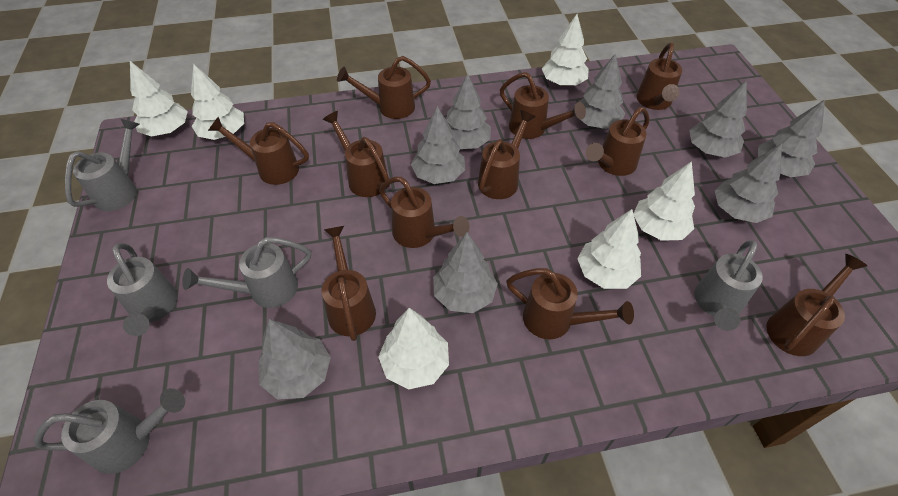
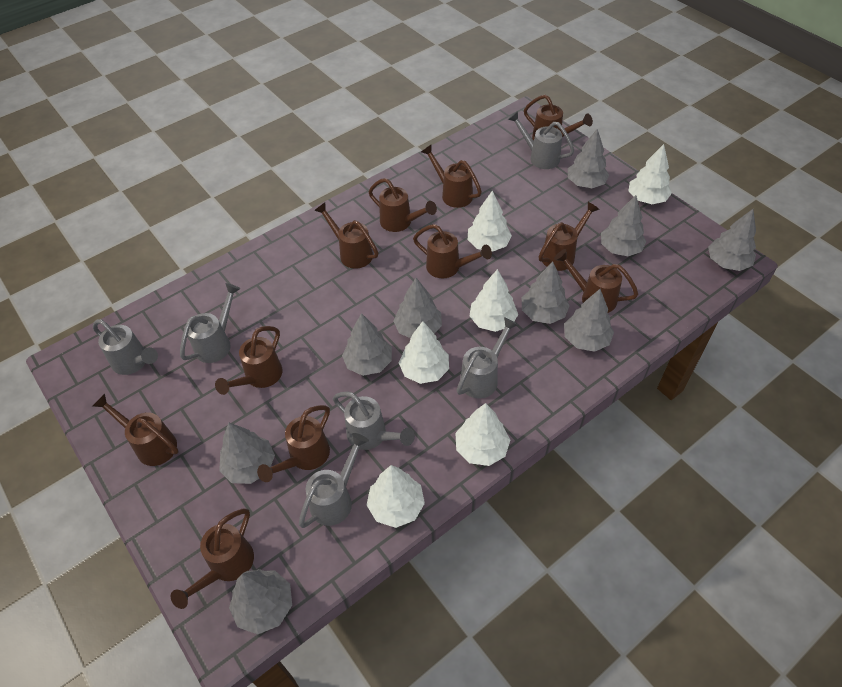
grey tree: 8 -> 9
grey watering can: 5 -> 6

